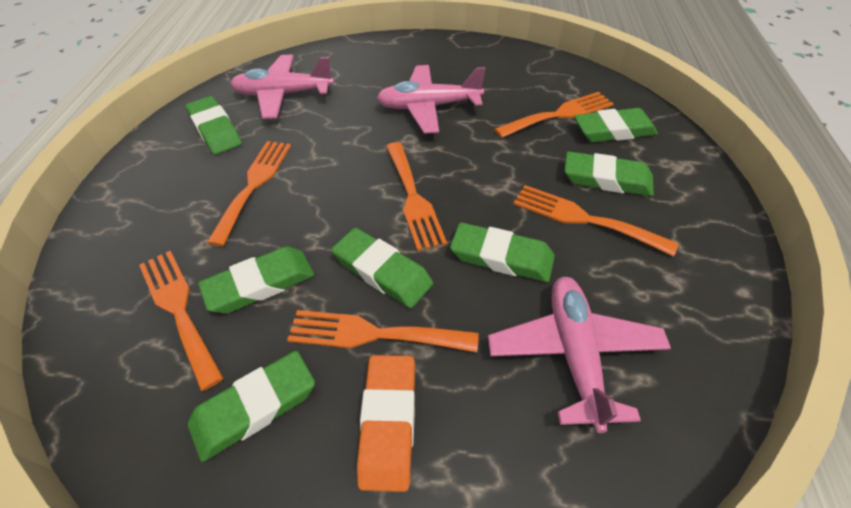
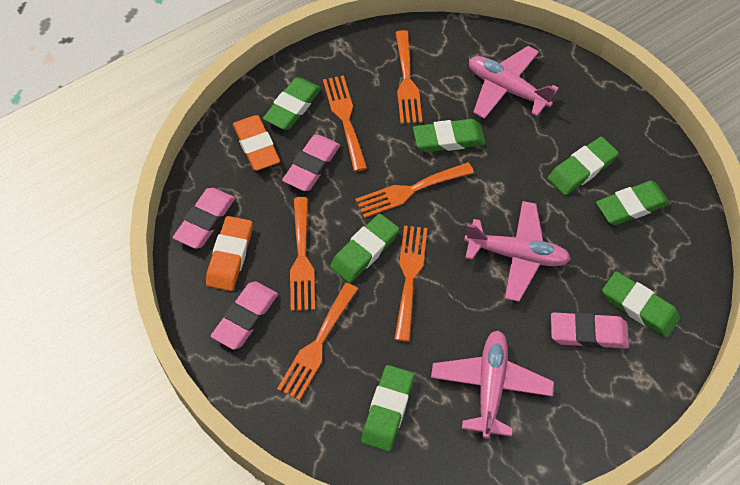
orange eraser: 1 -> 2
pink eraser: 0 -> 4

